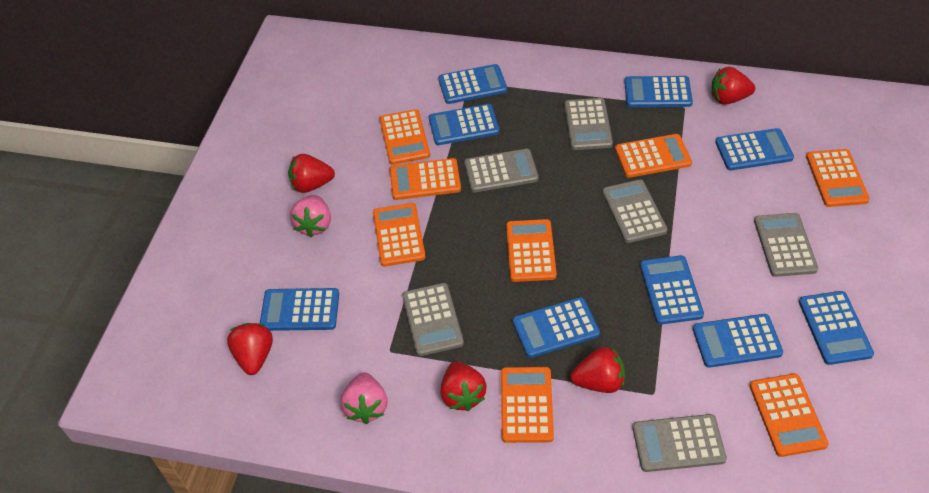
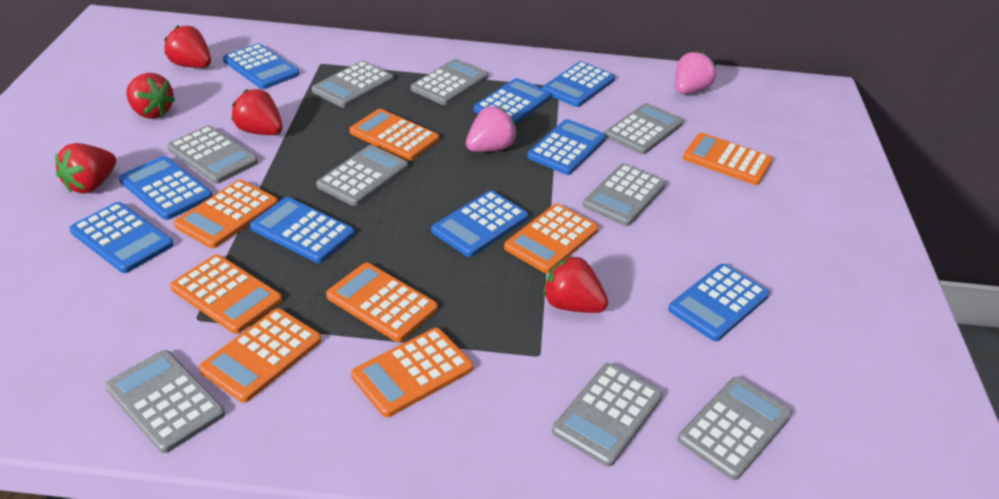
grey calculator: 6 -> 9

